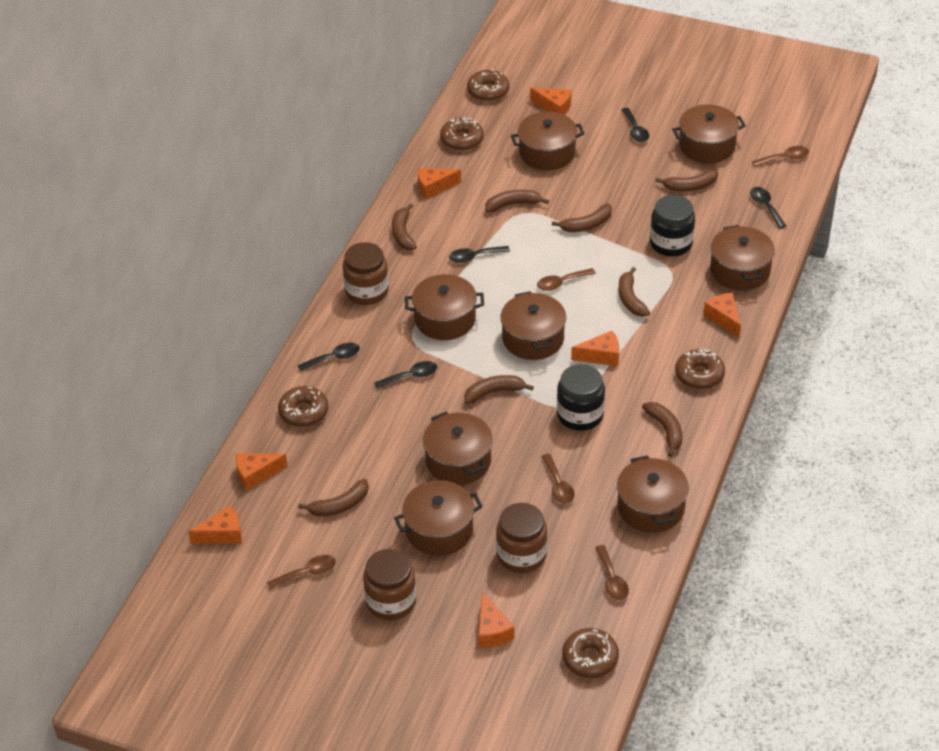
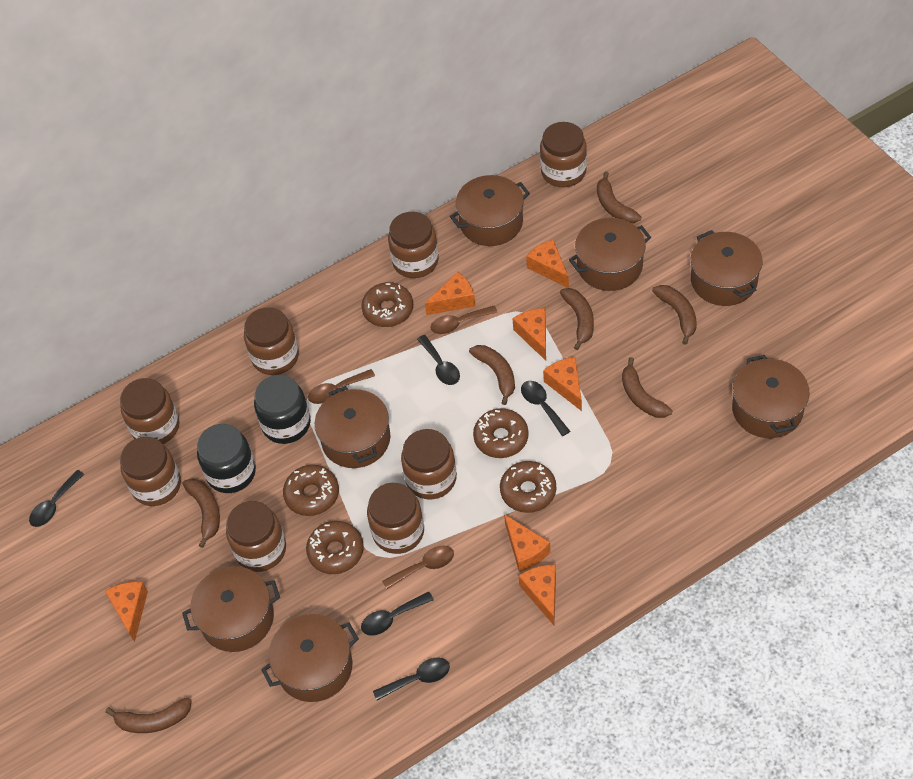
brown banana: 8 -> 7
brown jar: 3 -> 8
brown pot: 8 -> 7
brown spoon: 5 -> 3

